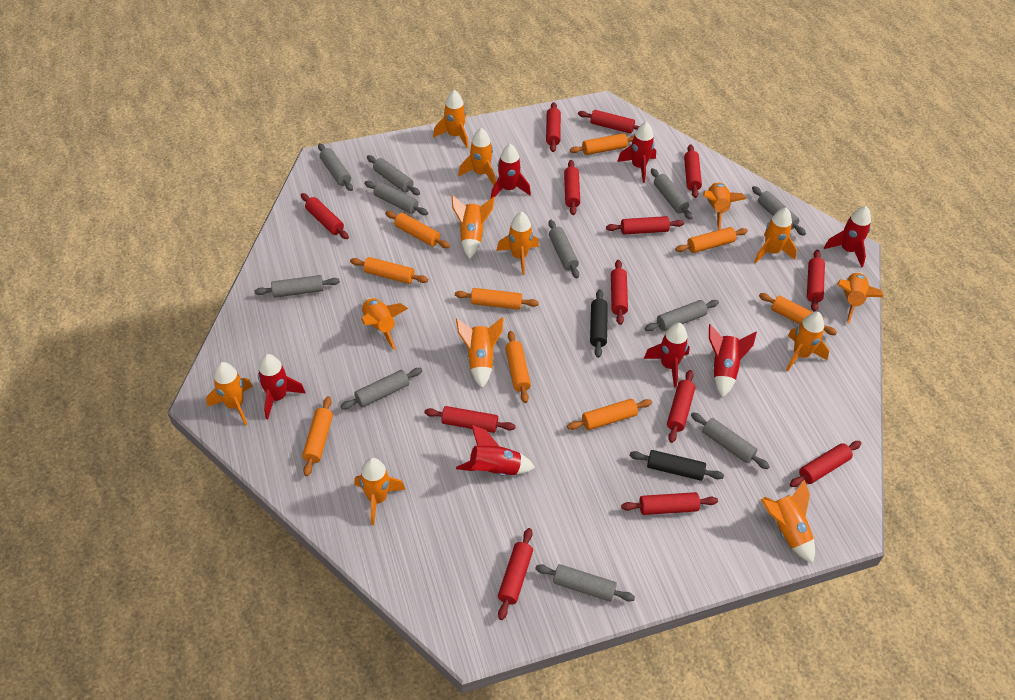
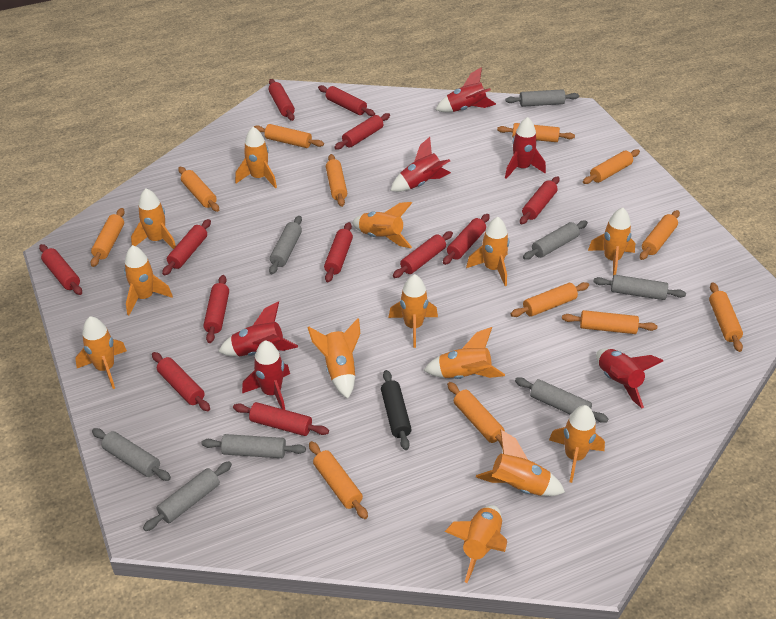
black rolling pin: 2 -> 1
grey rolling pin: 11 -> 8
orange rolling pin: 9 -> 12
red rocket: 7 -> 6
red rolling pin: 13 -> 12

